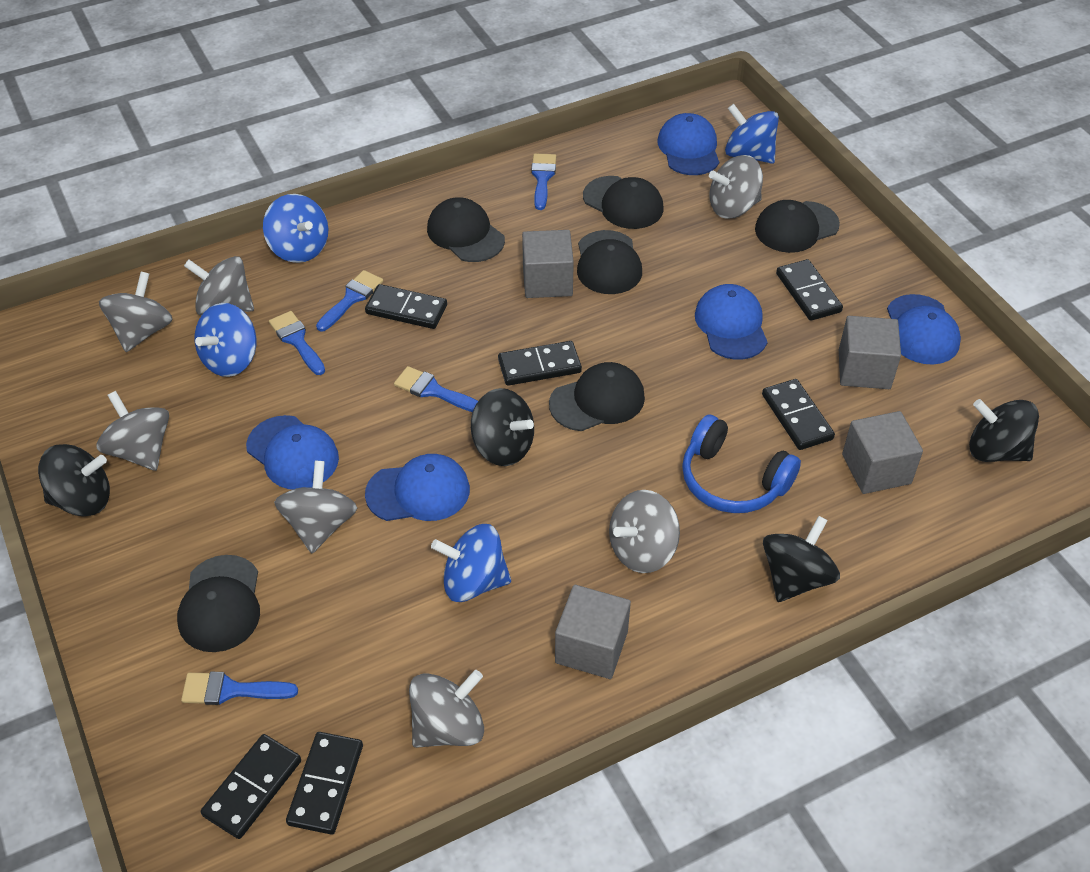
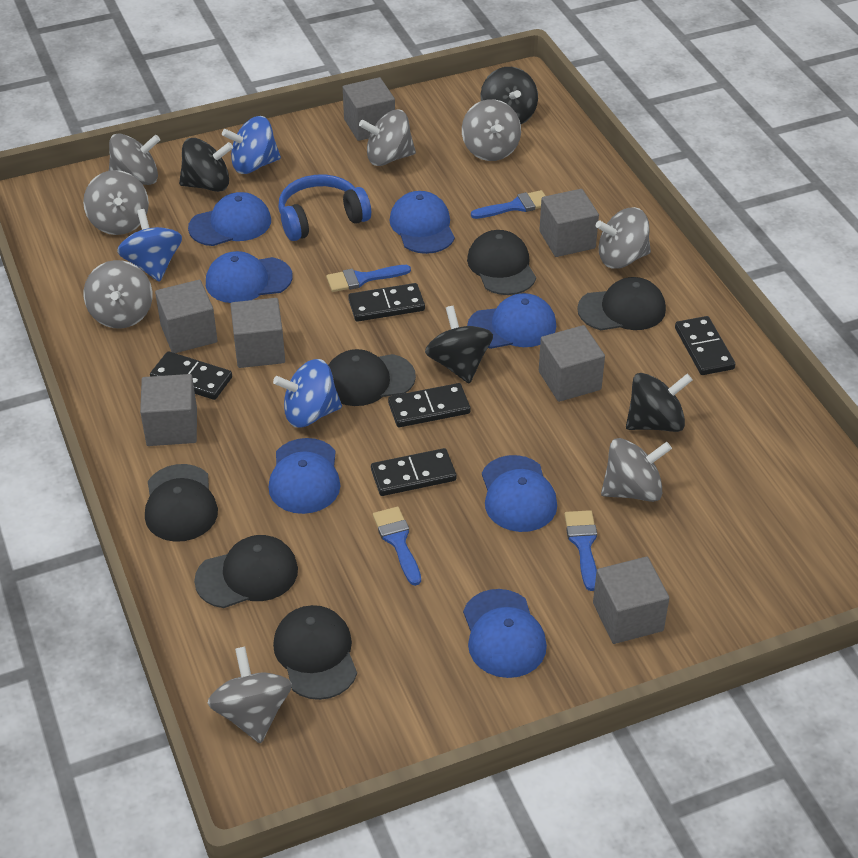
black domino: 6 -> 5
blue brush: 5 -> 4
blue cap: 5 -> 7
blue spinning top: 4 -> 3
grey cube: 4 -> 7
grey spinning top: 7 -> 8

